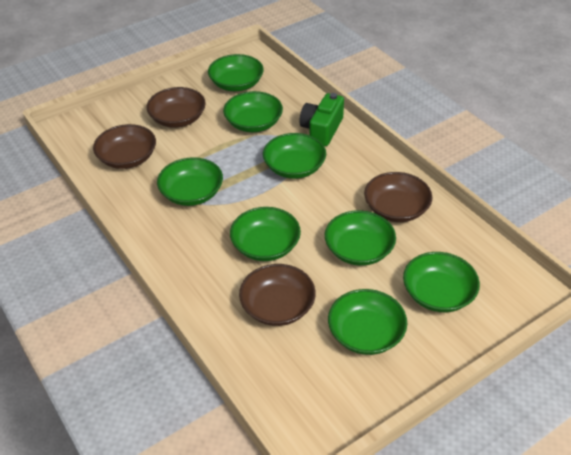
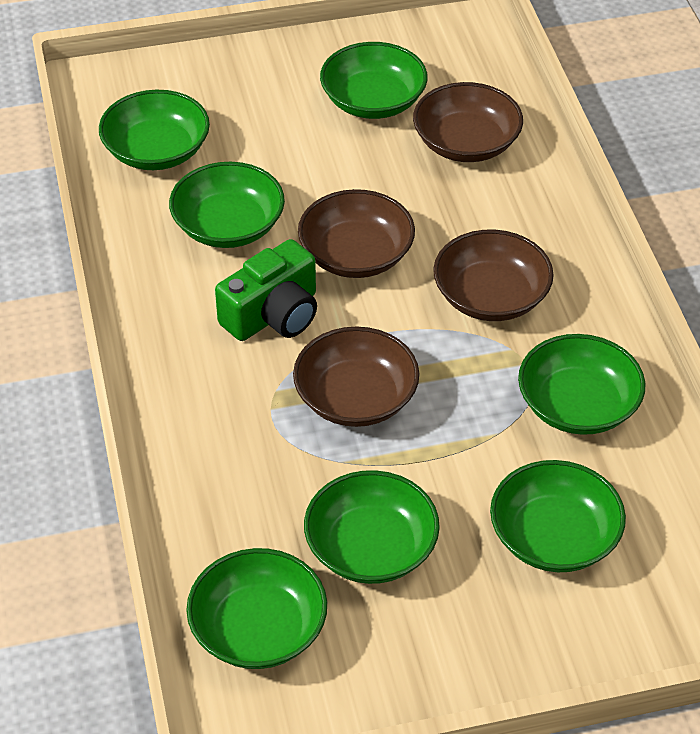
green bowl: 8 -> 7

